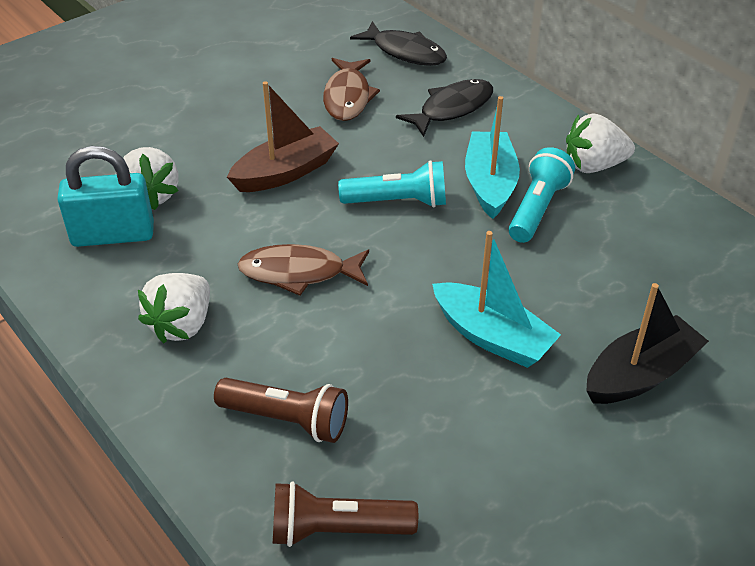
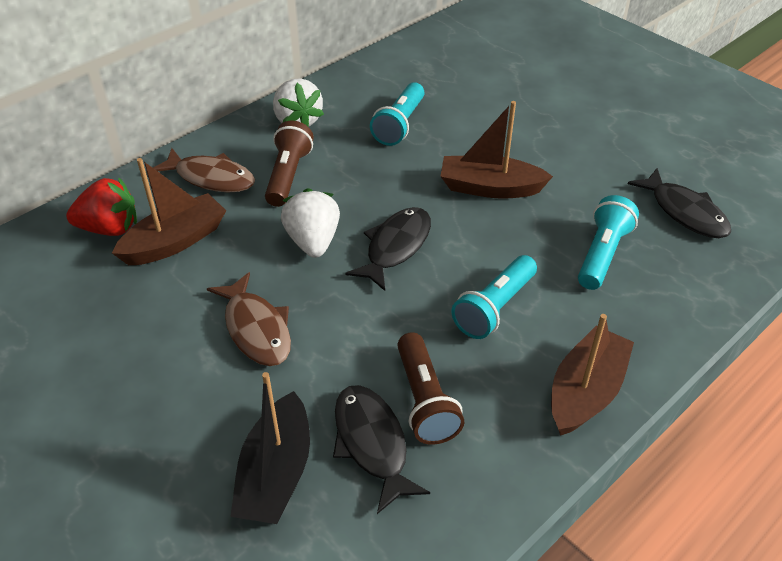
black fish: 2 -> 3
brown boat: 1 -> 3
red strawberry: 0 -> 1
turquoise boat: 2 -> 0
turquoise flashlight: 2 -> 3
turquoise padlock: 1 -> 0
white strawberry: 3 -> 2

